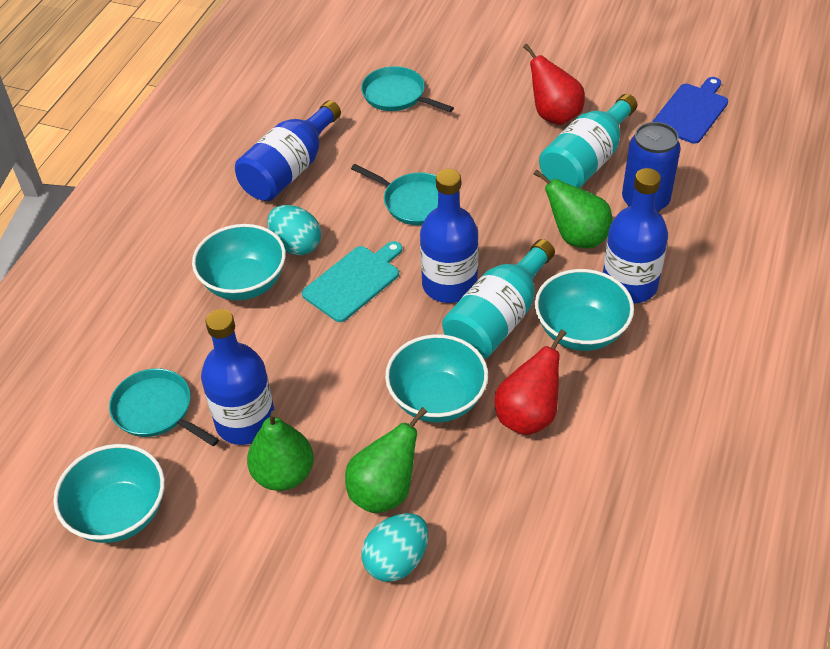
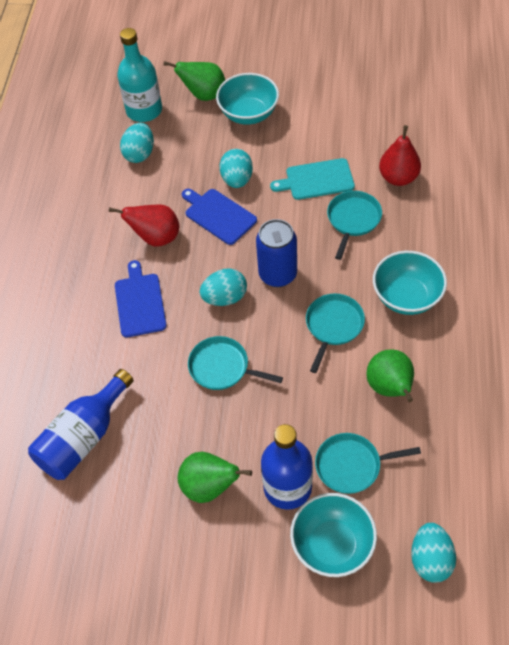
blue bottle: 4 -> 2
blue cutting board: 1 -> 2
turquoise bottle: 2 -> 1
turquoise bowl: 4 -> 3
turquoise egg: 2 -> 4
turquoise pan: 3 -> 4

